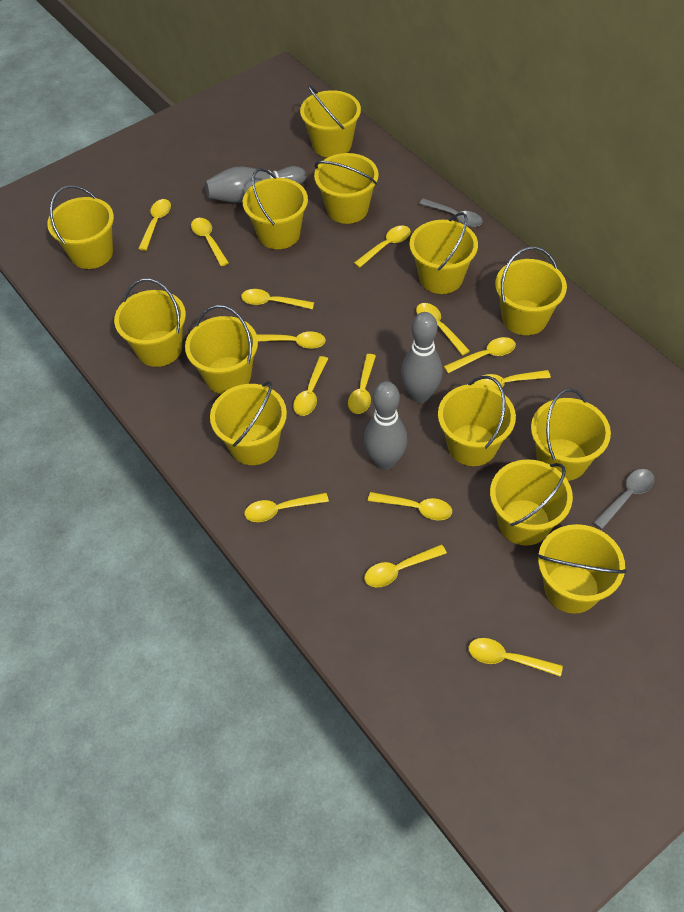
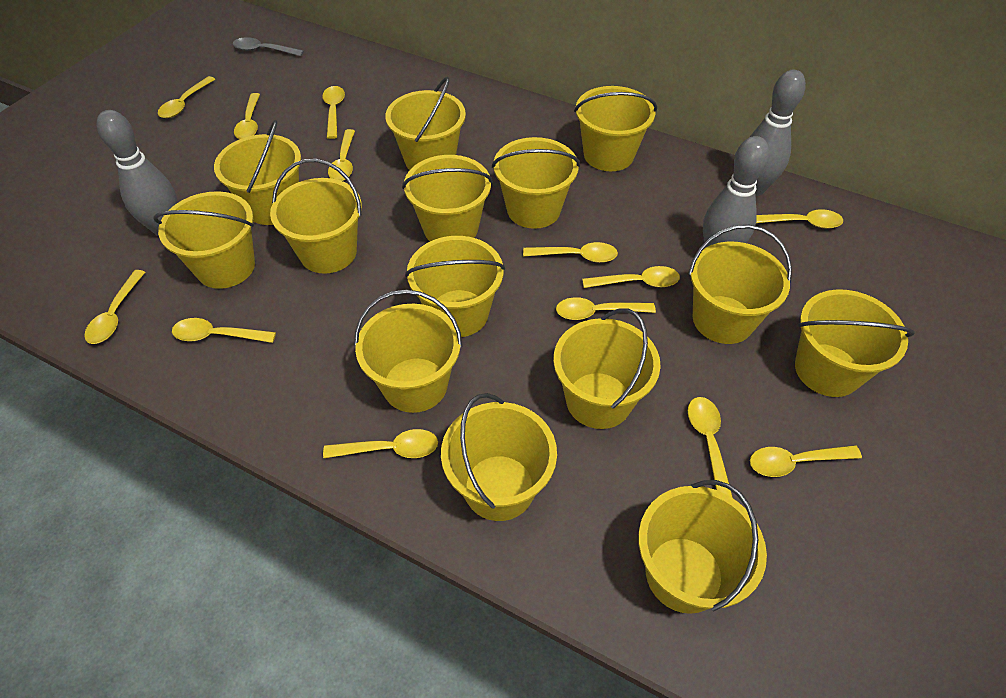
grey spoon: 2 -> 1
yellow bucket: 13 -> 14
yellow spoon: 14 -> 13

